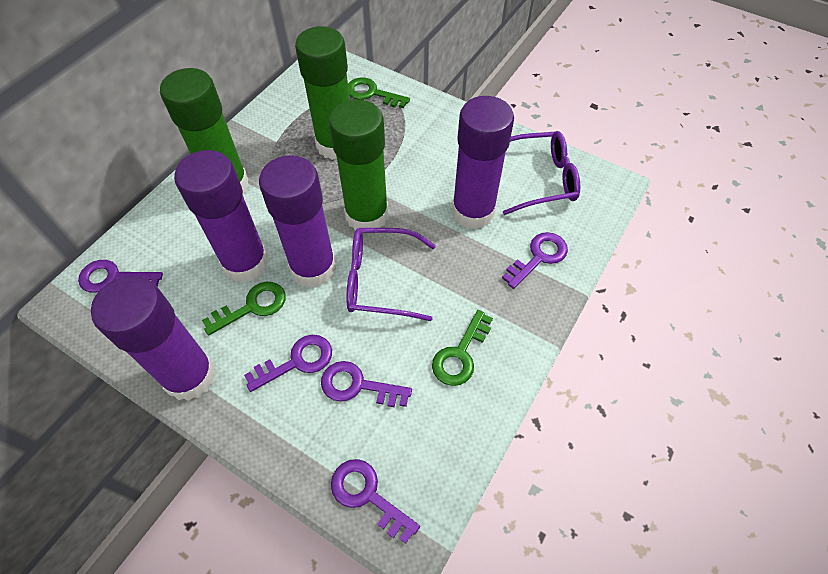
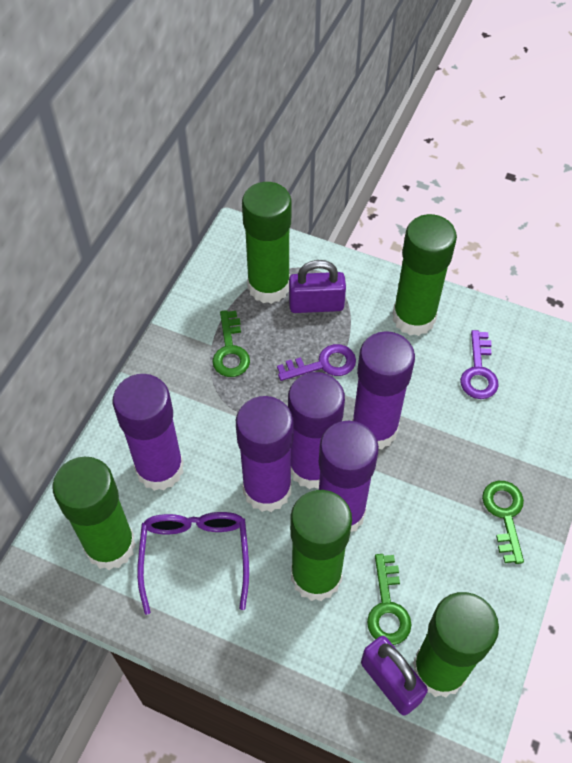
green glue stick: 3 -> 5
purple glasses: 2 -> 1
purple glue stick: 4 -> 5
purple key: 5 -> 2
purple padlock: 0 -> 2

